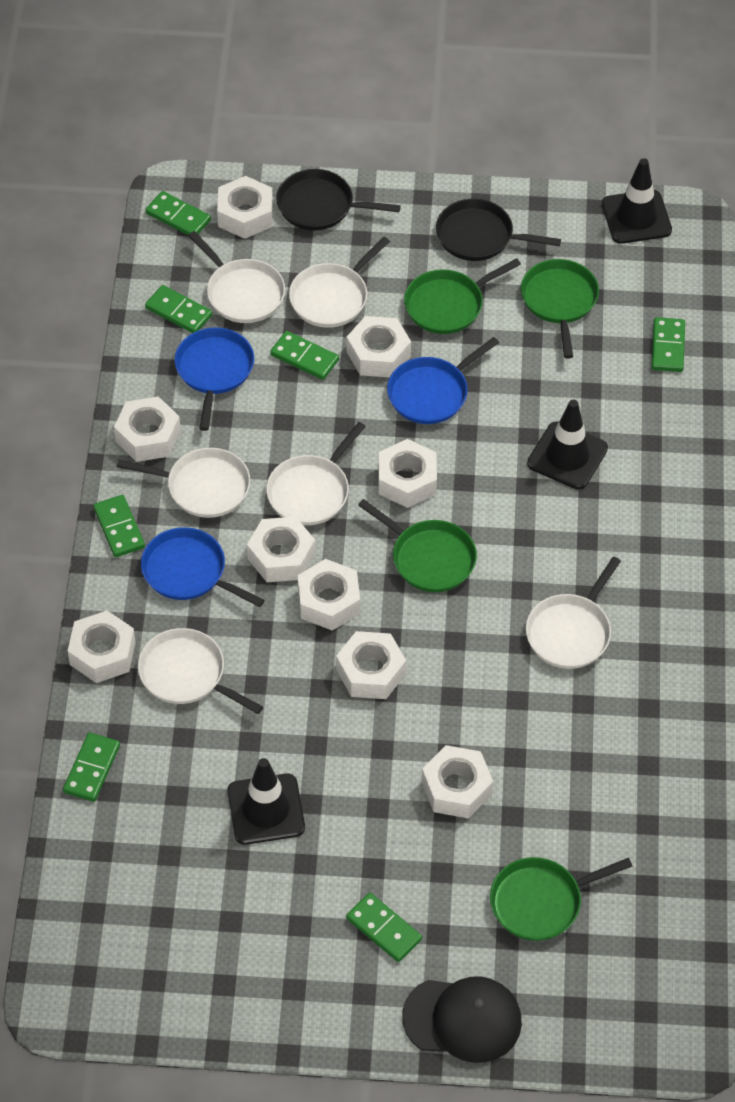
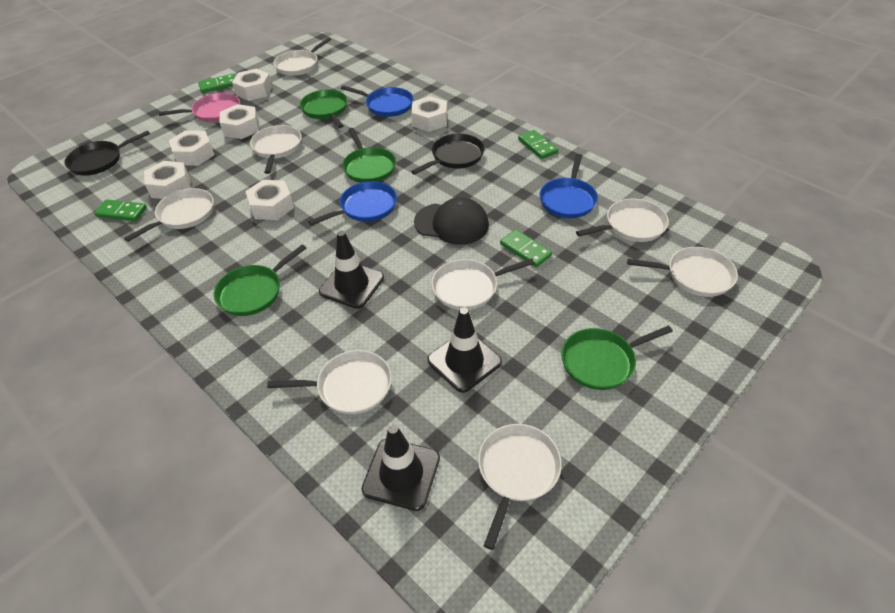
green domino: 7 -> 4
pink pan: 0 -> 1
white nut: 9 -> 6
white pan: 6 -> 8

